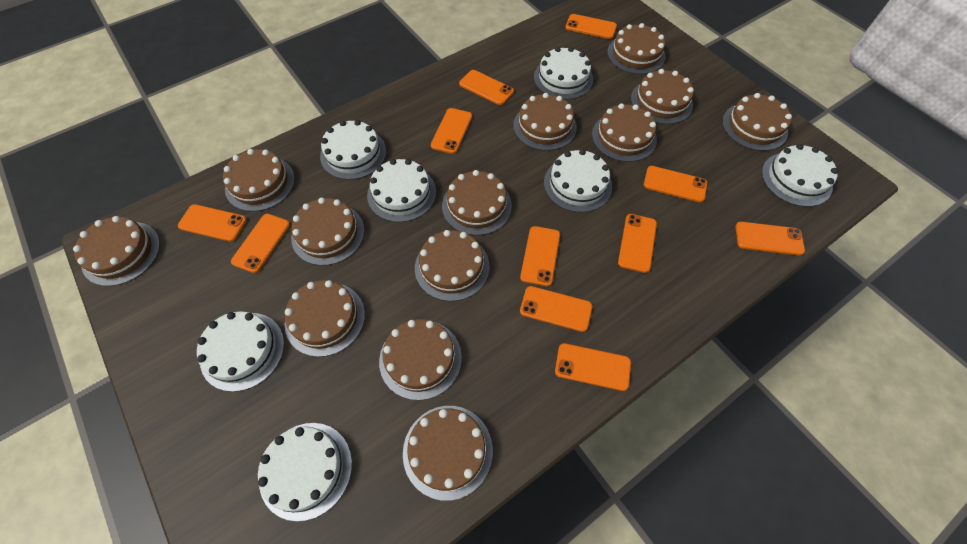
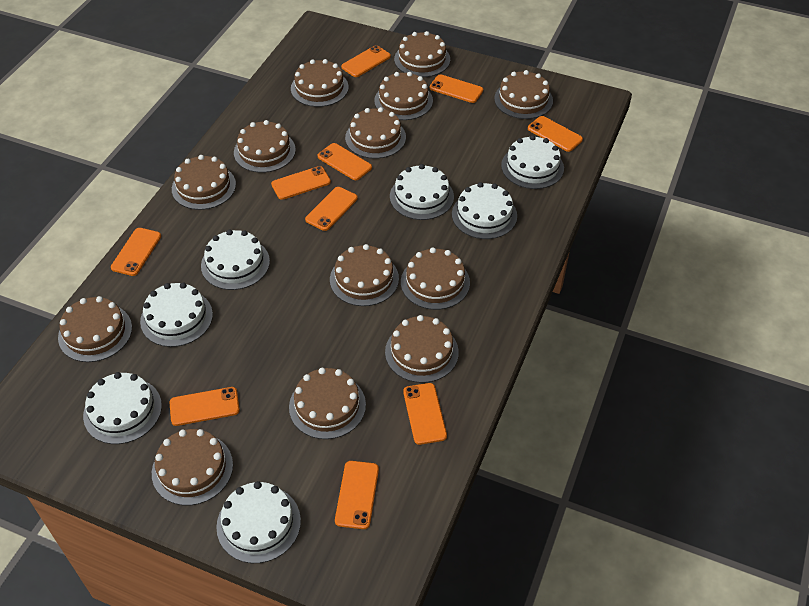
orange phone: 11 -> 10

